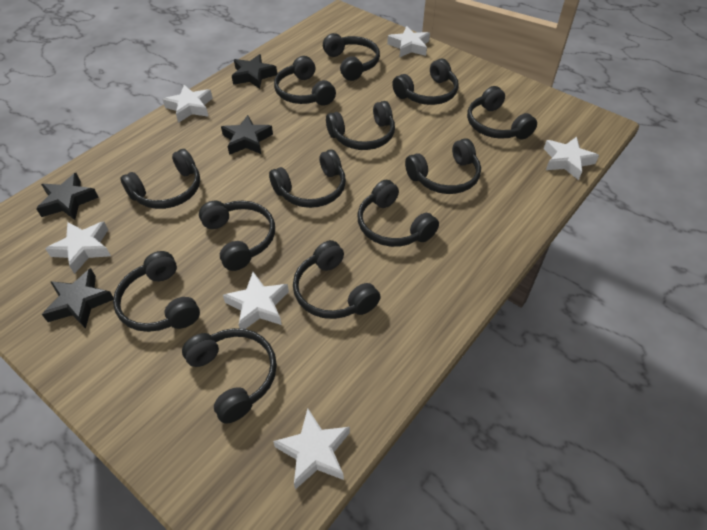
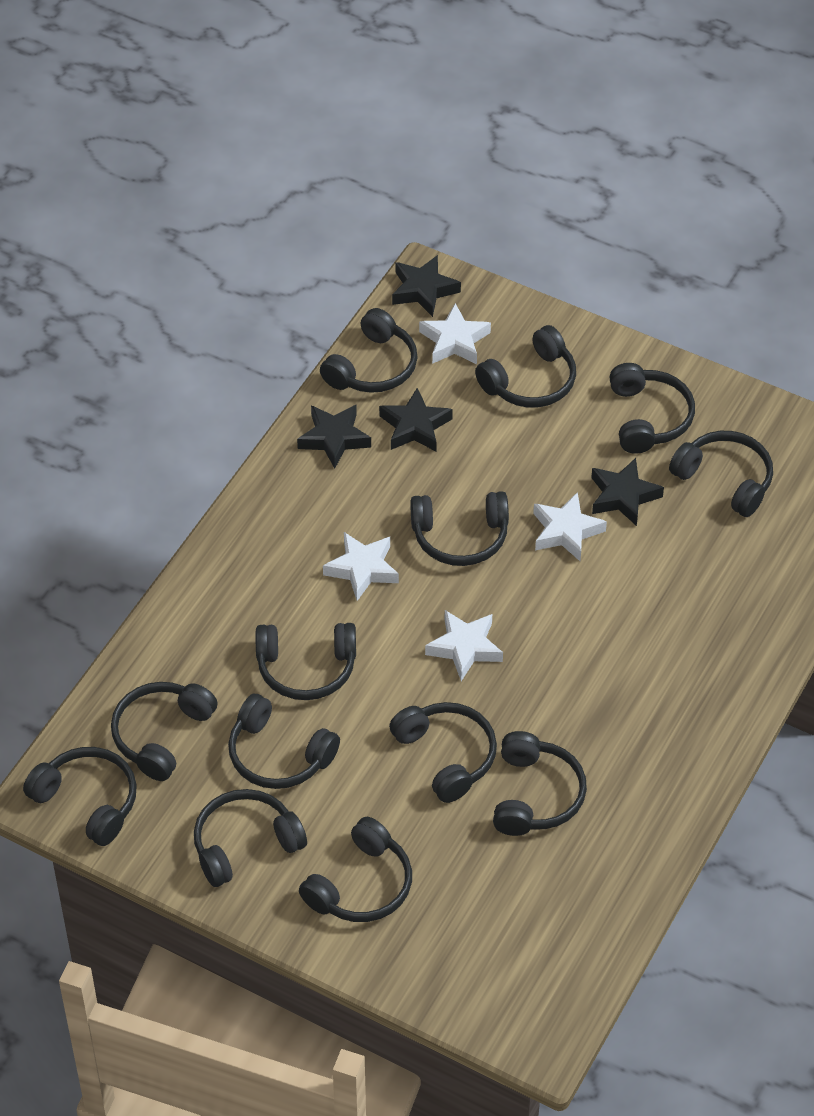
white star: 6 -> 4

